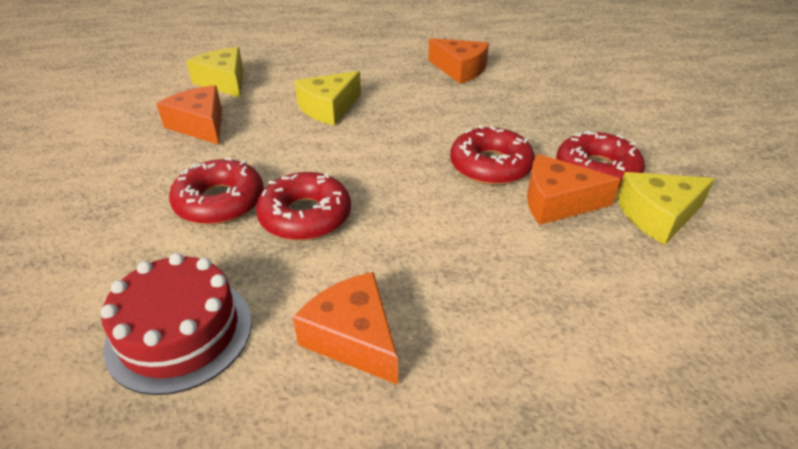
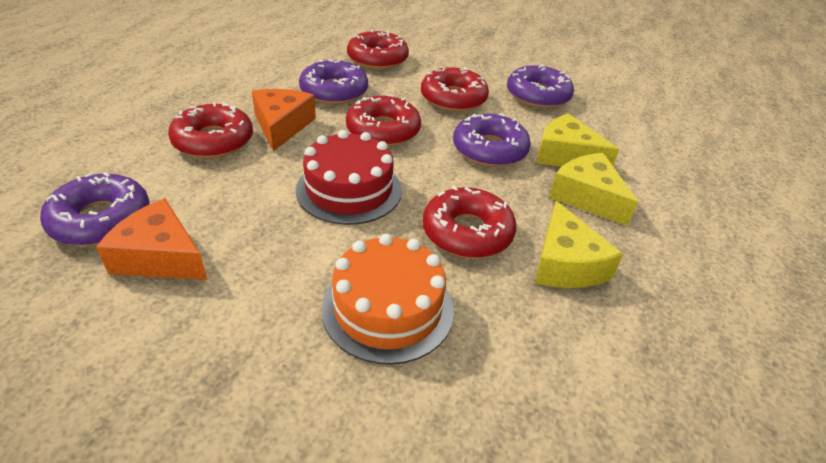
orange cake: 0 -> 1
orange cheese: 4 -> 2
purple donut: 0 -> 4
red donut: 4 -> 5

